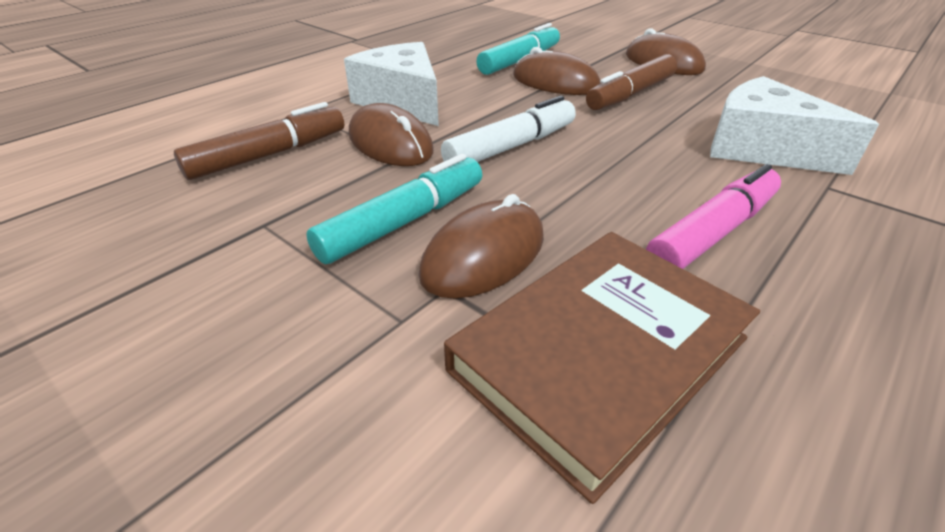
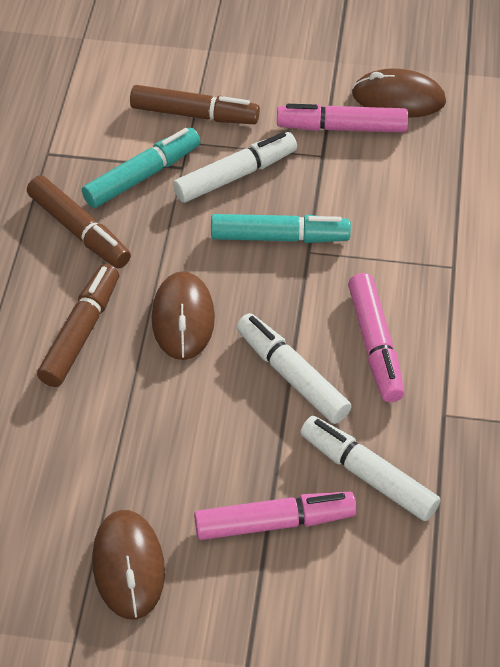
brown book: 1 -> 0
brown marker: 2 -> 3
brown mouse: 4 -> 3
pink marker: 1 -> 3
white cheese: 2 -> 0
white marker: 1 -> 3

